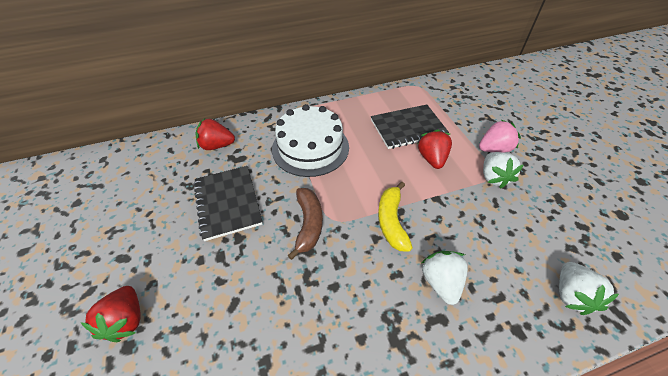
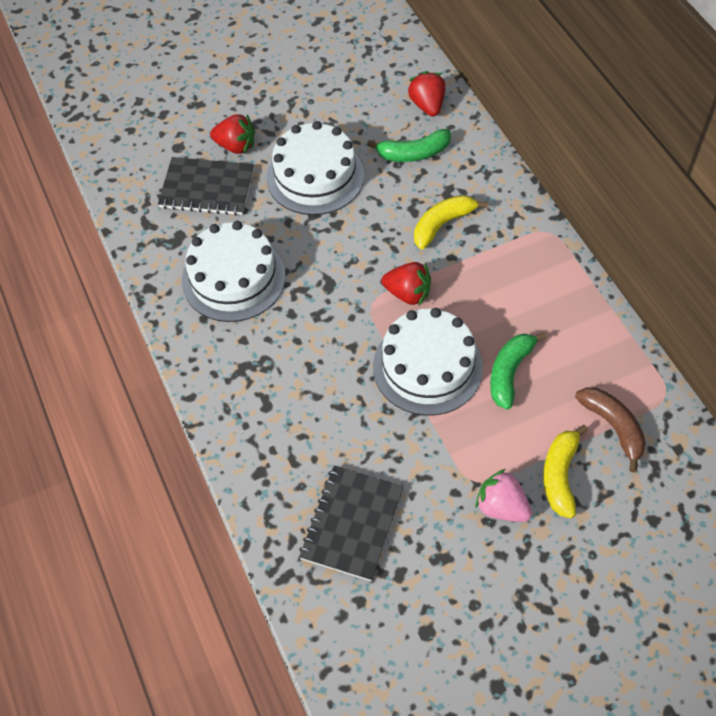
green banana: 0 -> 2
white cake: 1 -> 3
white strawberry: 3 -> 0
yellow banana: 1 -> 2

